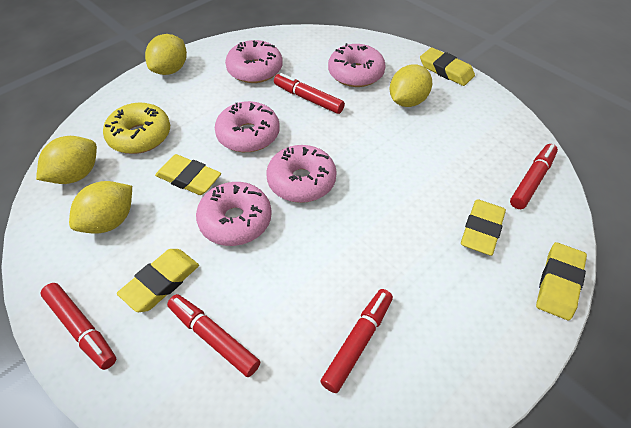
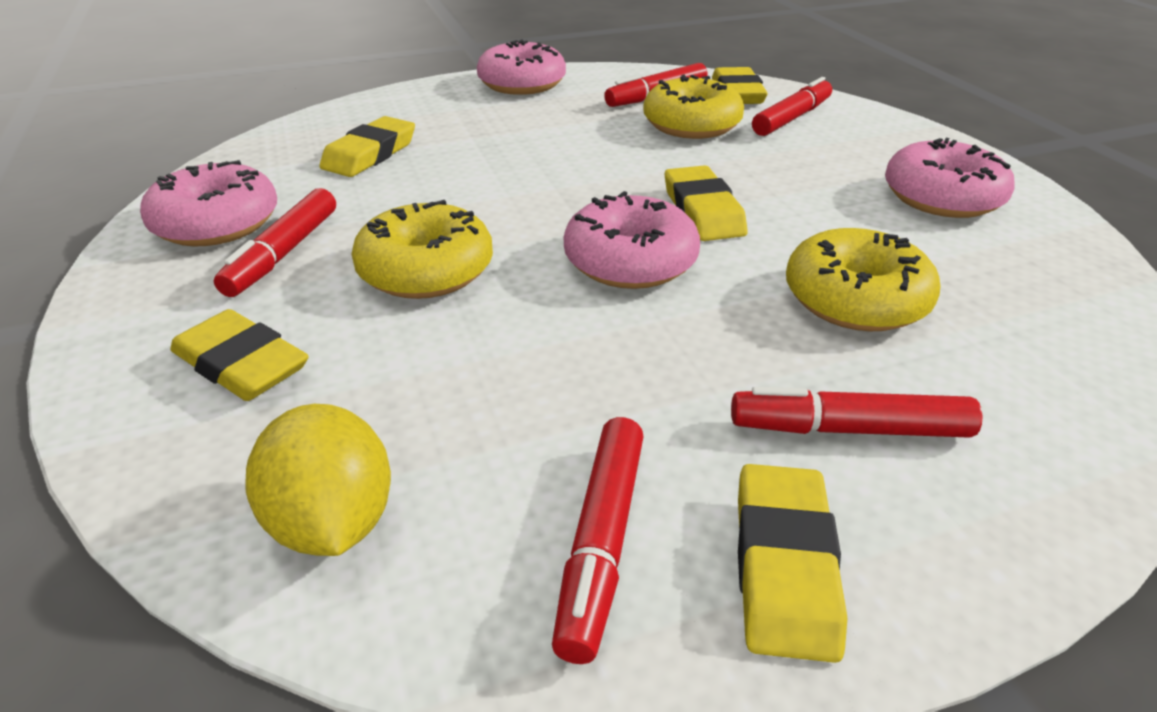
pink donut: 5 -> 4
yellow donut: 1 -> 3
yellow lemon: 4 -> 1

